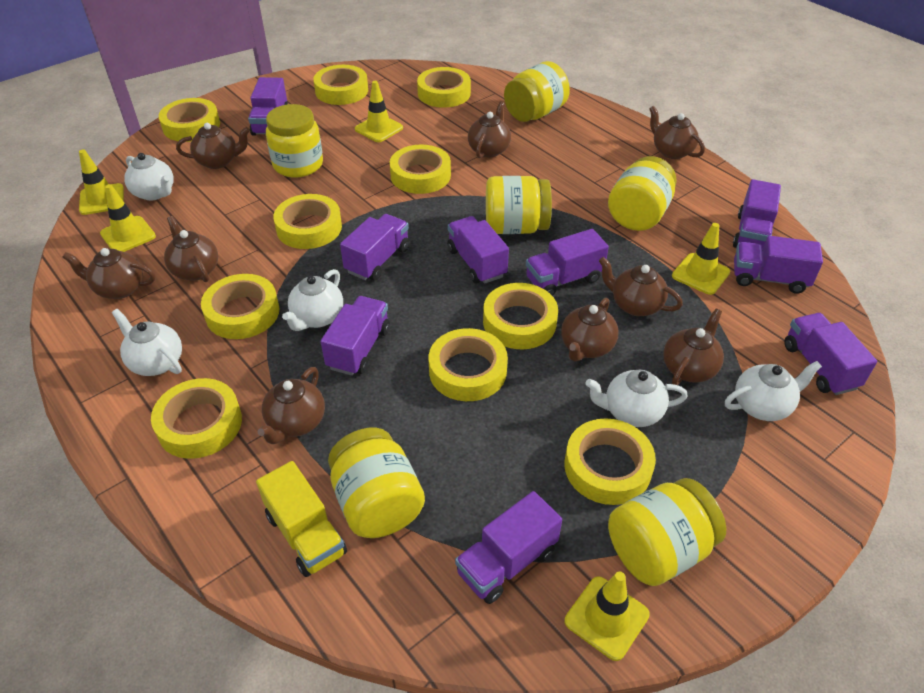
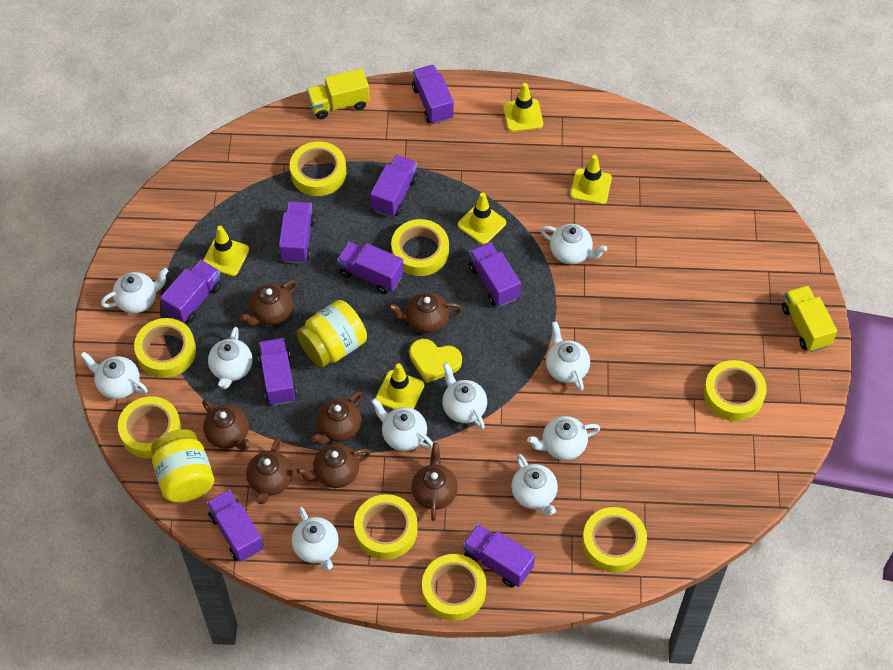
brown teapot: 9 -> 7
white teapot: 5 -> 10
yellow heart: 0 -> 1
yellow jar: 6 -> 2
yellow tape: 10 -> 8
yellow truck: 1 -> 2

